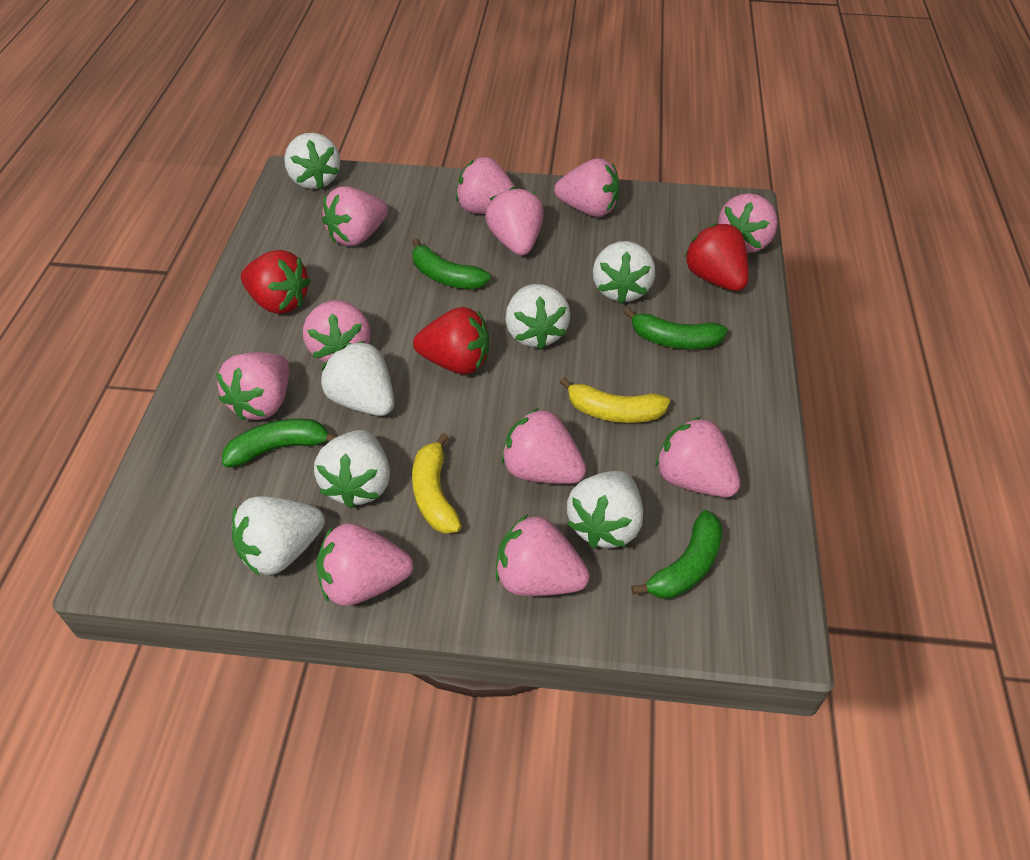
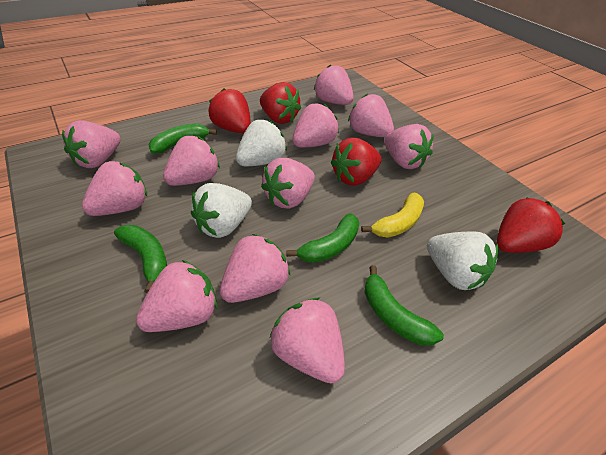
red strawberry: 3 -> 4
white strawberry: 7 -> 3
yellow banana: 2 -> 1

